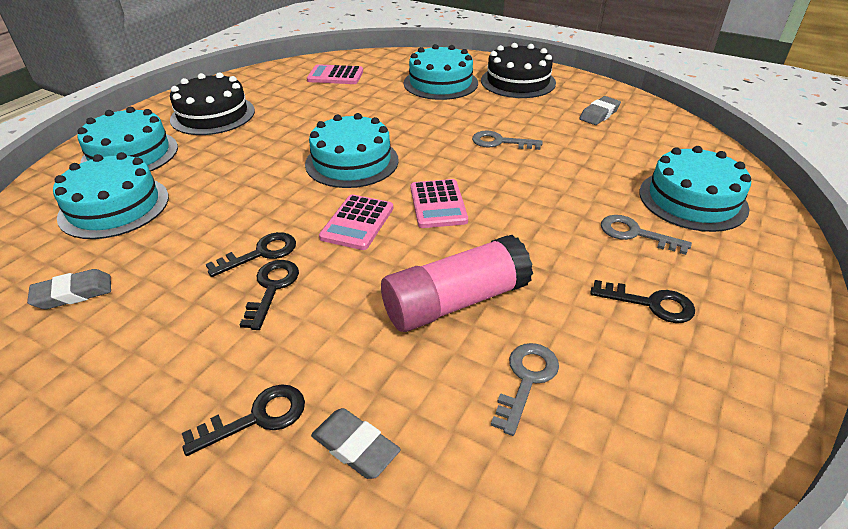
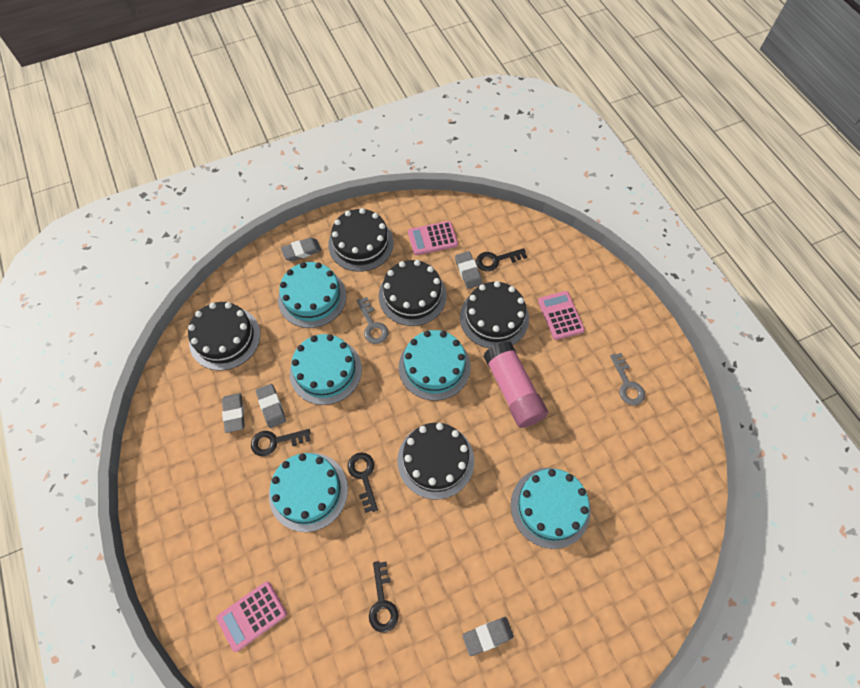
black cake: 2 -> 5
grey eraser: 3 -> 5
grey key: 3 -> 2

